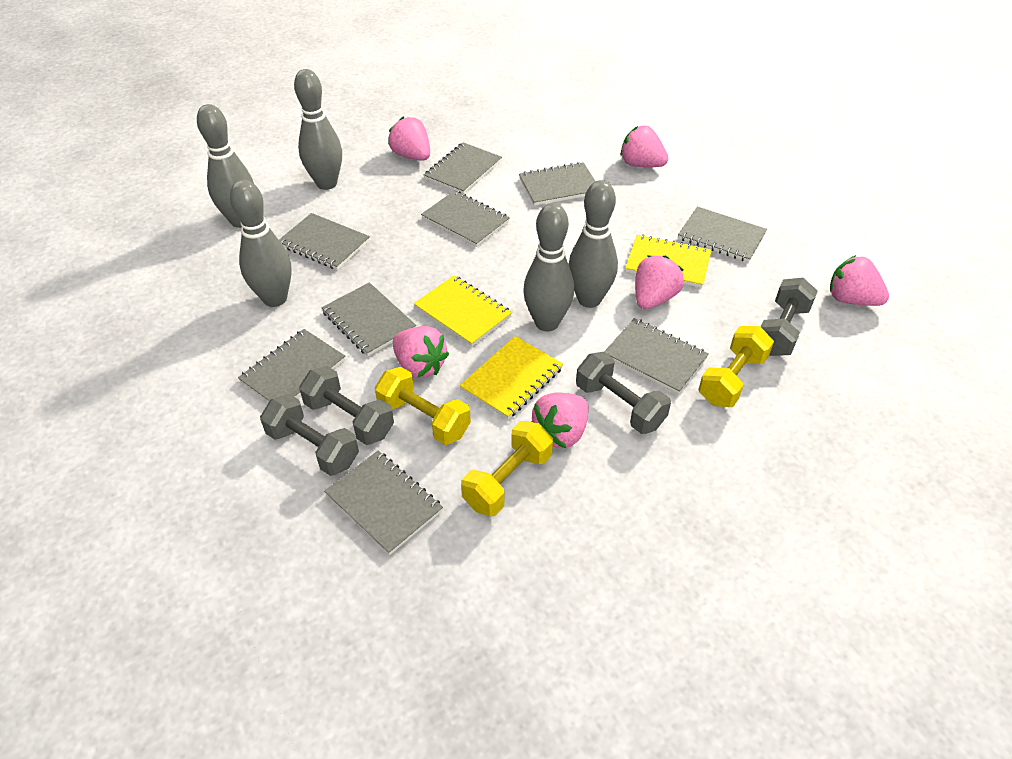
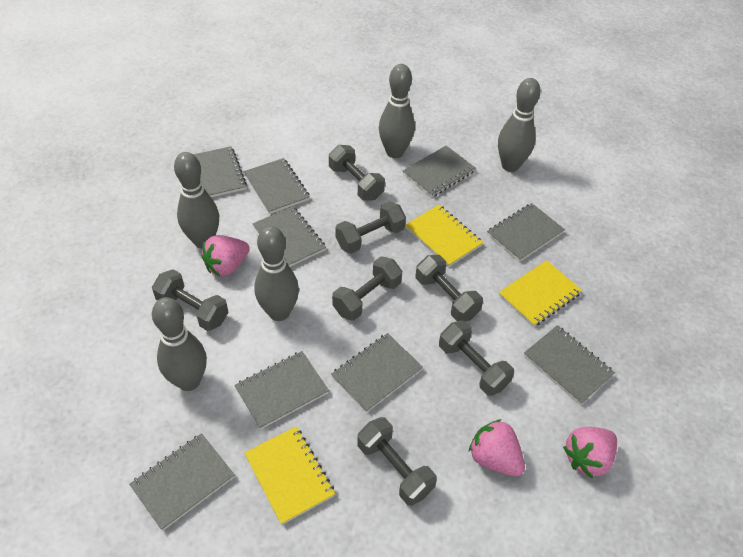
grey dumbbell: 4 -> 7
pink strawberry: 6 -> 3
yellow dumbbell: 3 -> 0

